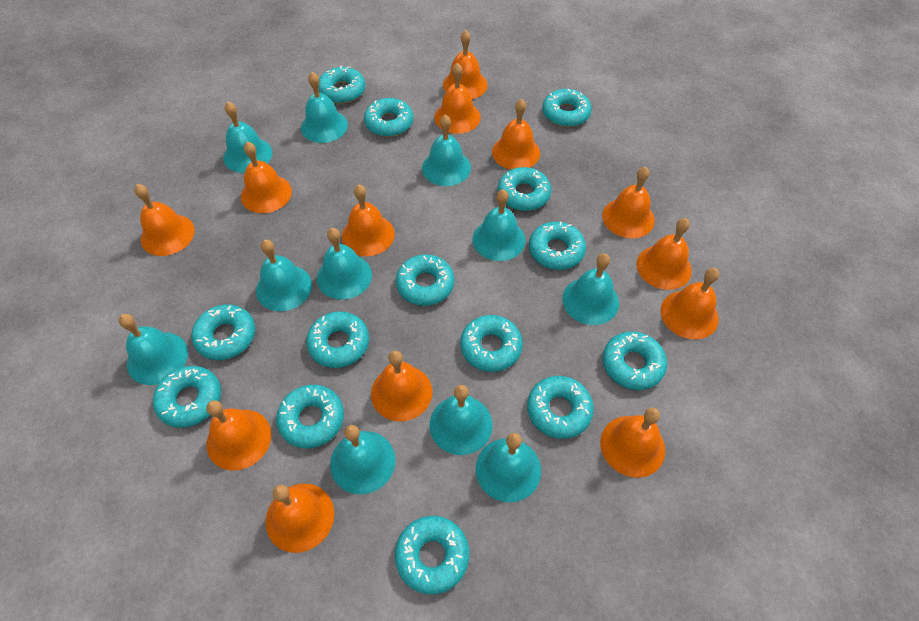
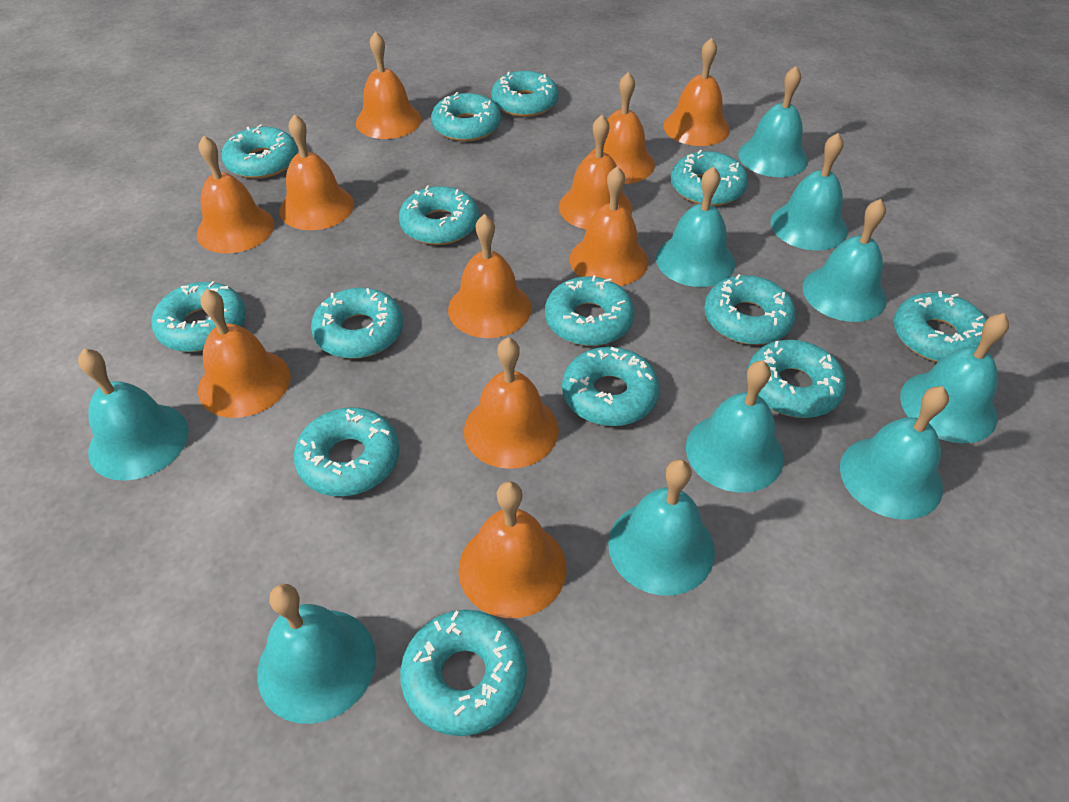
orange bell: 13 -> 11
turquoise bell: 11 -> 10

